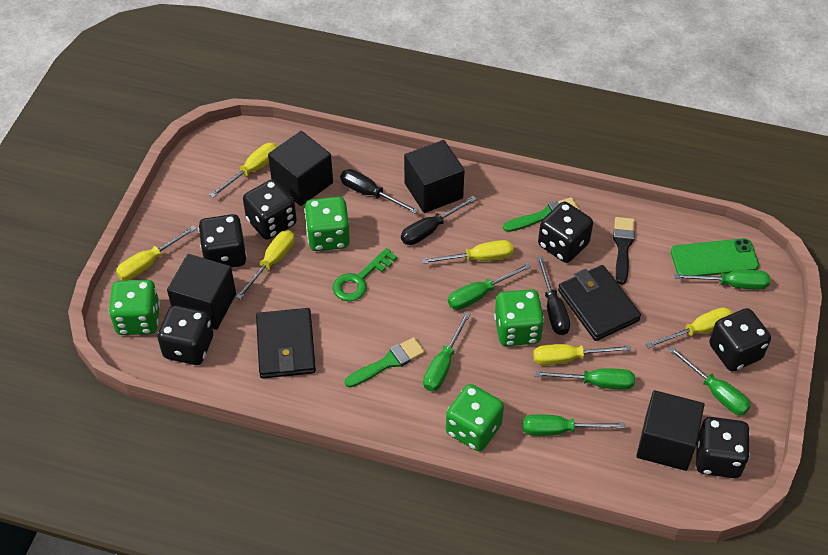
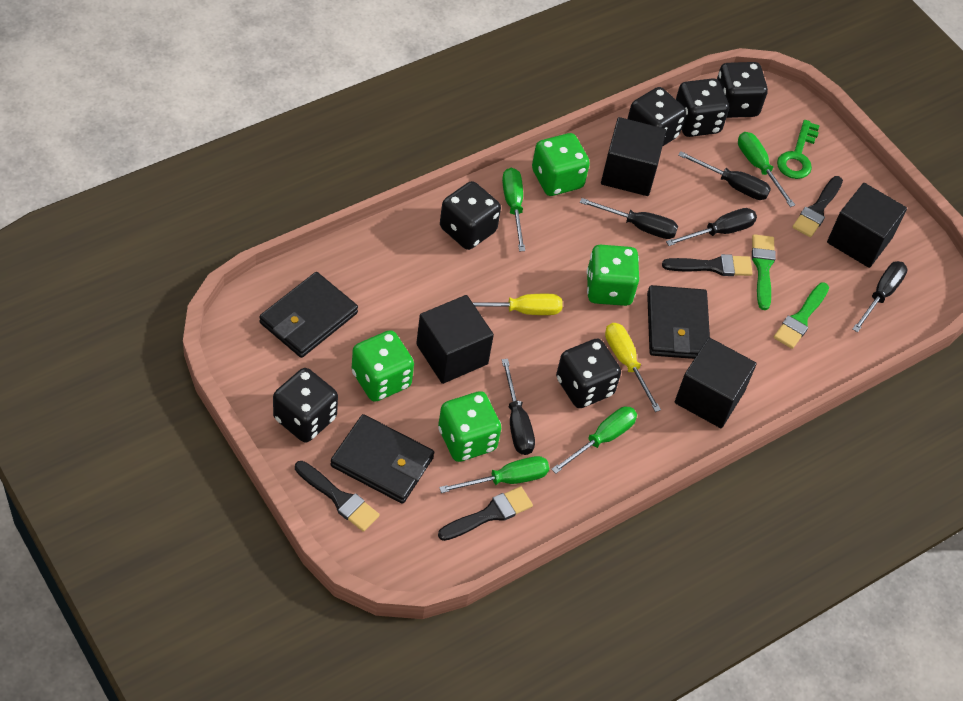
black brush: 1 -> 4
black screwdriver: 3 -> 5
black wallet: 2 -> 3
green phone: 1 -> 0
green screwdriver: 6 -> 4
yellow screwdriver: 6 -> 2

